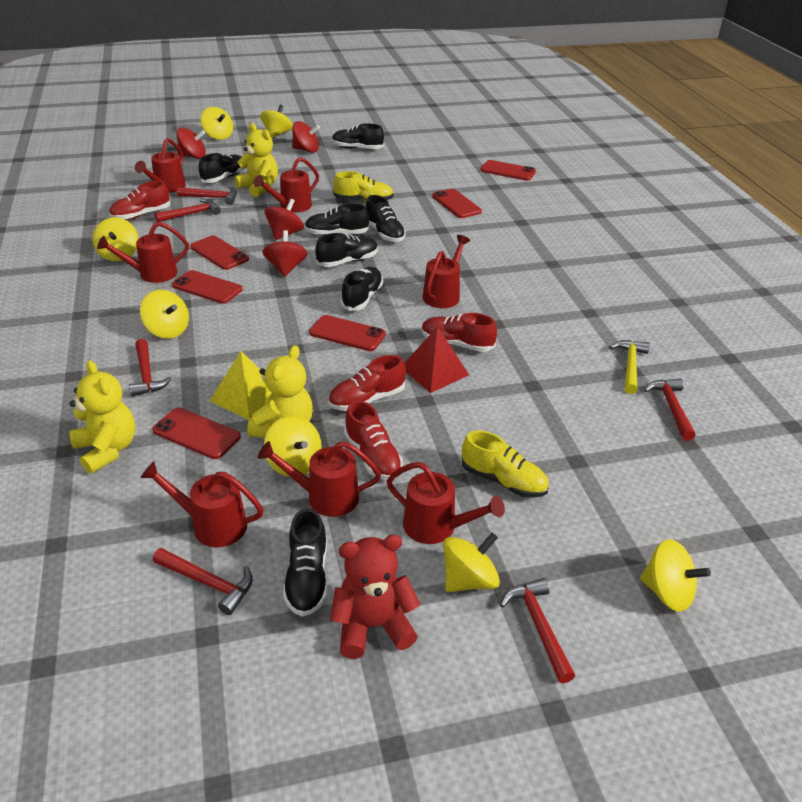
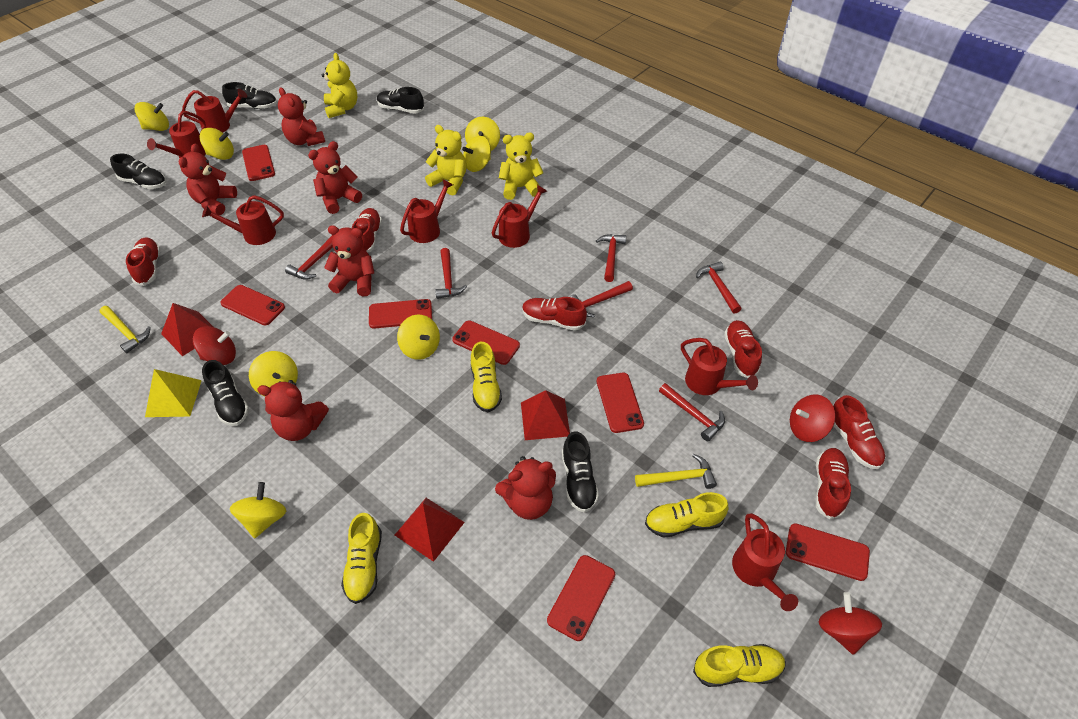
black shoe: 7 -> 5
red phone: 6 -> 7
red pyramid: 1 -> 3
red shoe: 4 -> 6
red spinning top: 4 -> 3
red teddy bear: 1 -> 6
yellow hammer: 1 -> 2
yellow shoe: 2 -> 4

